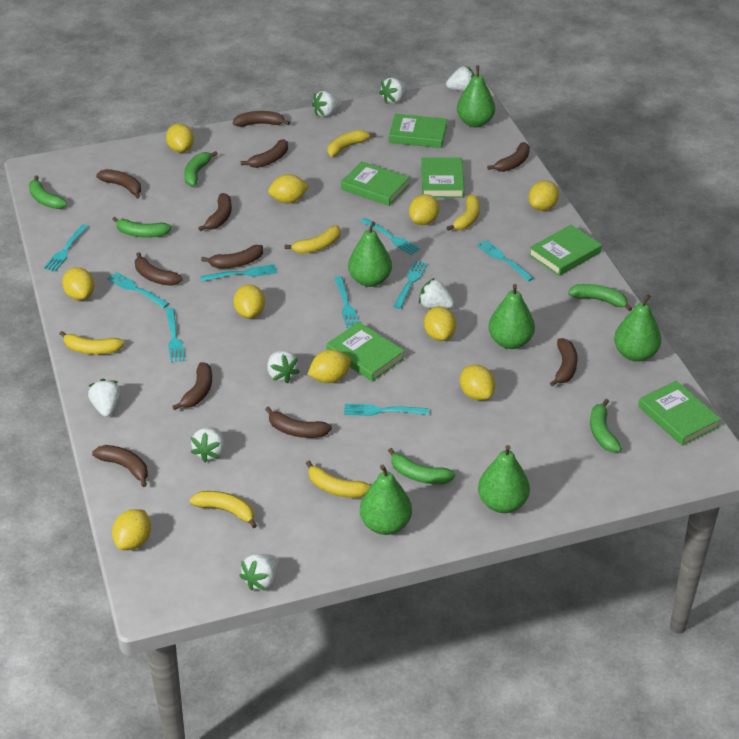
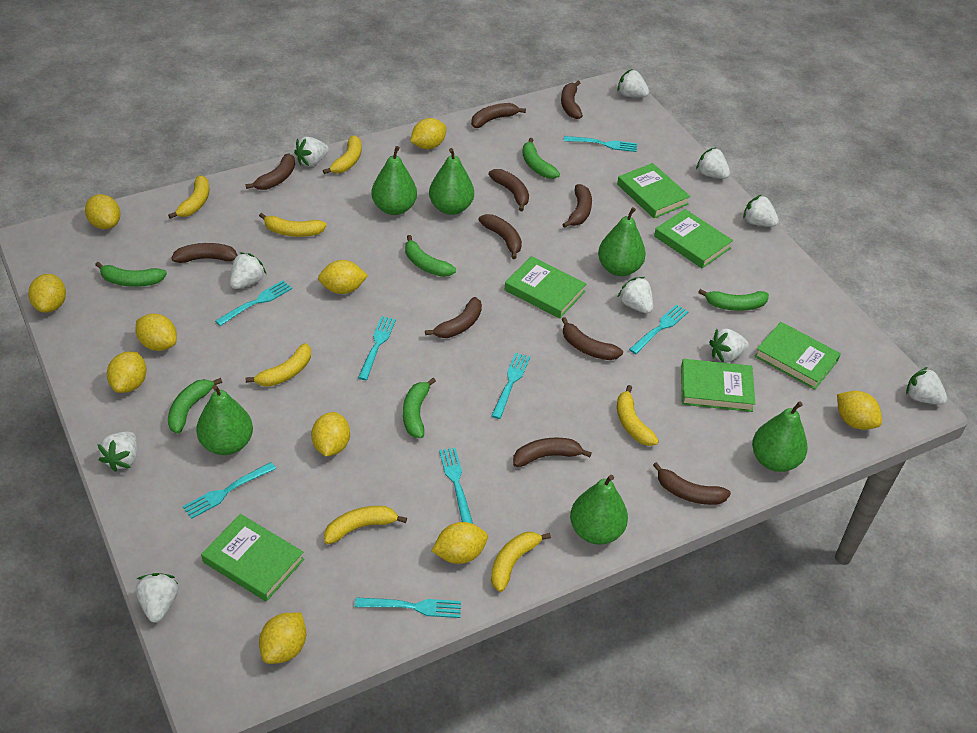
turquoise fork: 9 -> 8
white strawberry: 8 -> 10
yellow banana: 6 -> 7

